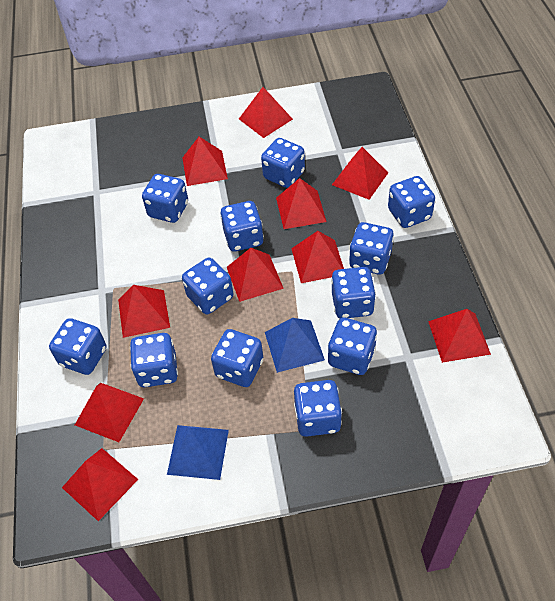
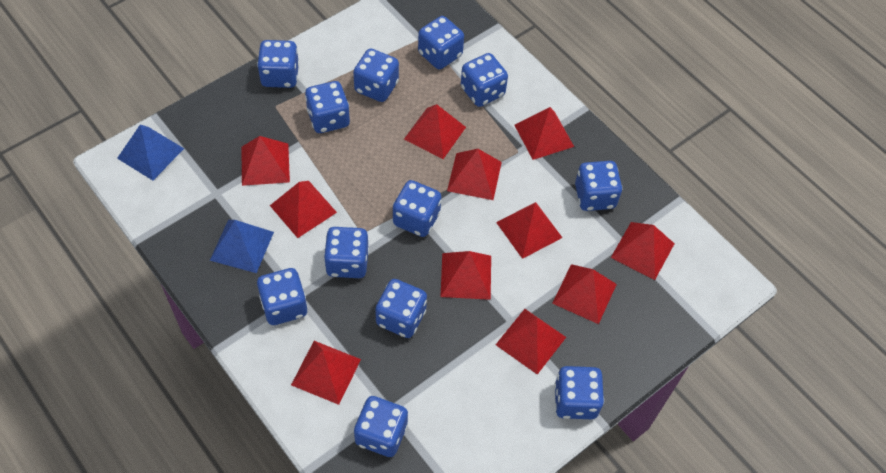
red pyramid: 10 -> 11

